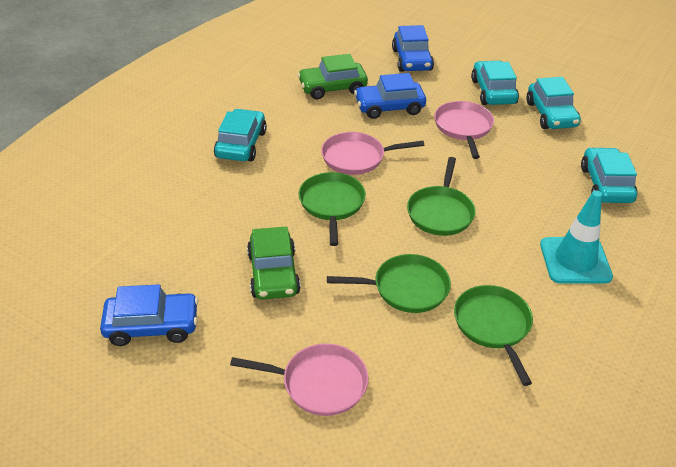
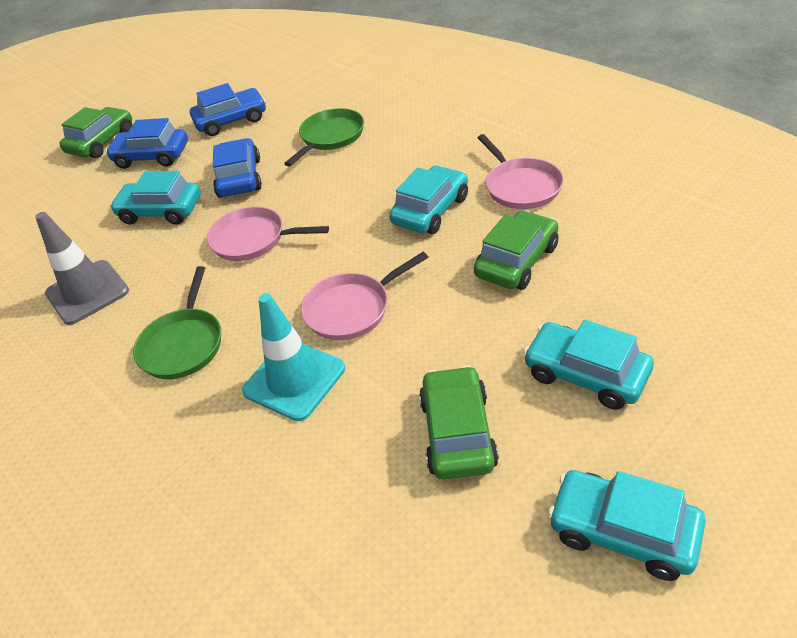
green car: 2 -> 3
green pan: 4 -> 2
grey traffic cone: 0 -> 1

